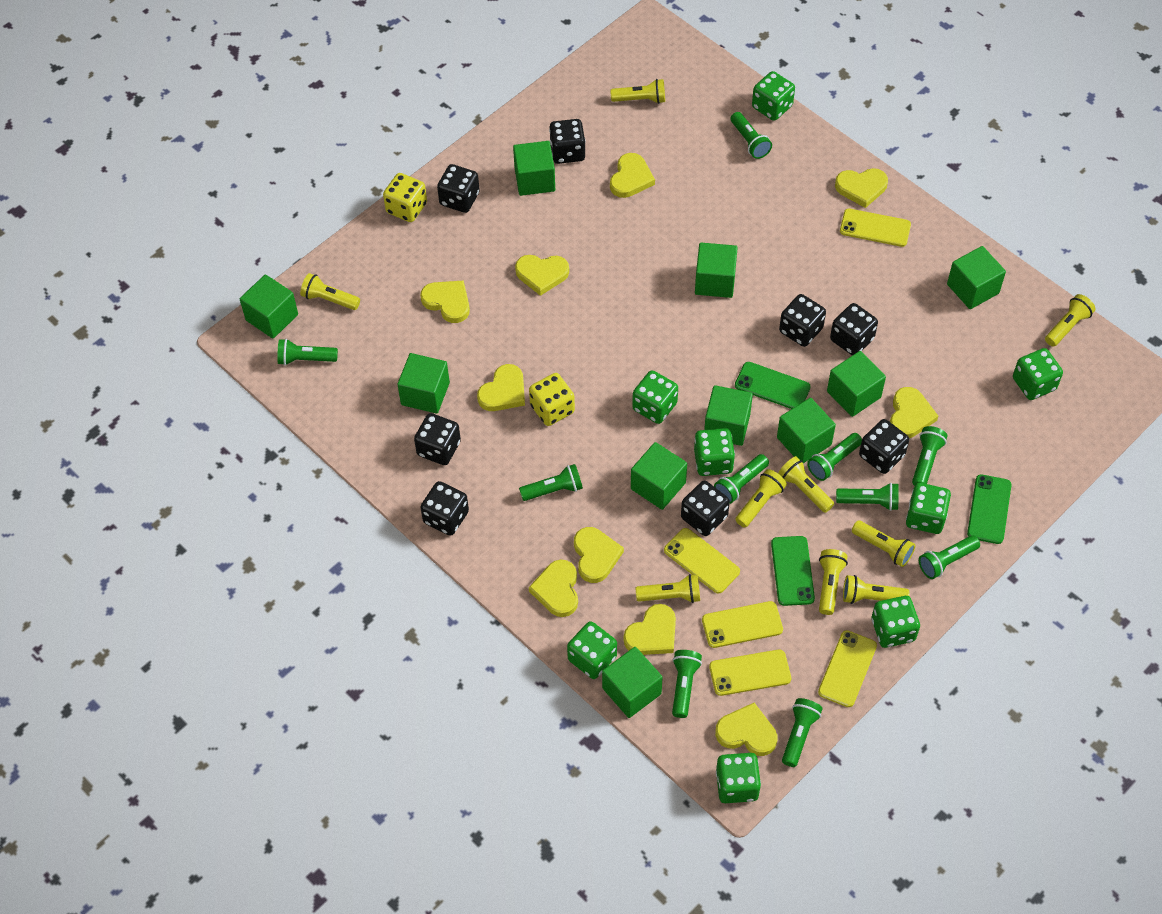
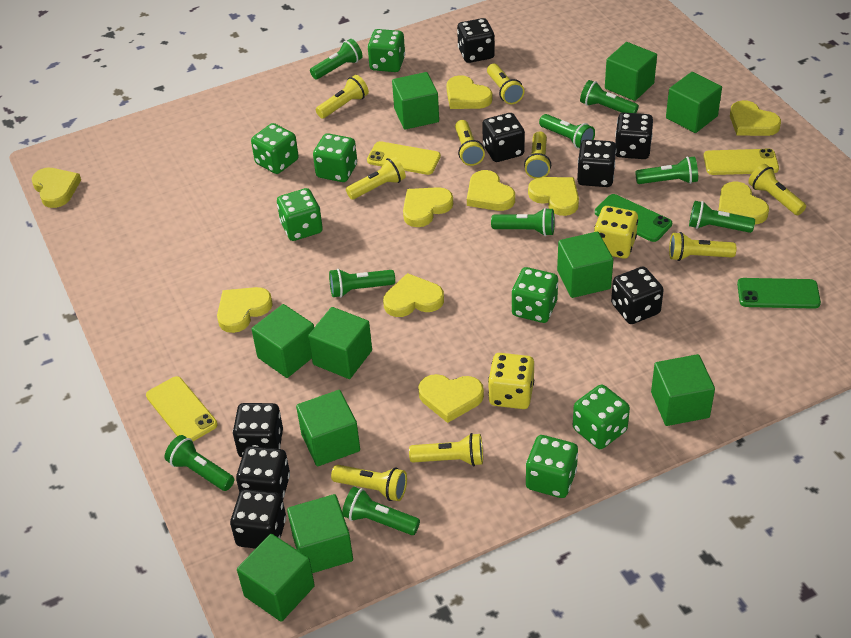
green dice: 8 -> 7
green flashlight: 10 -> 9
green phone: 3 -> 2
yellow phone: 5 -> 3

